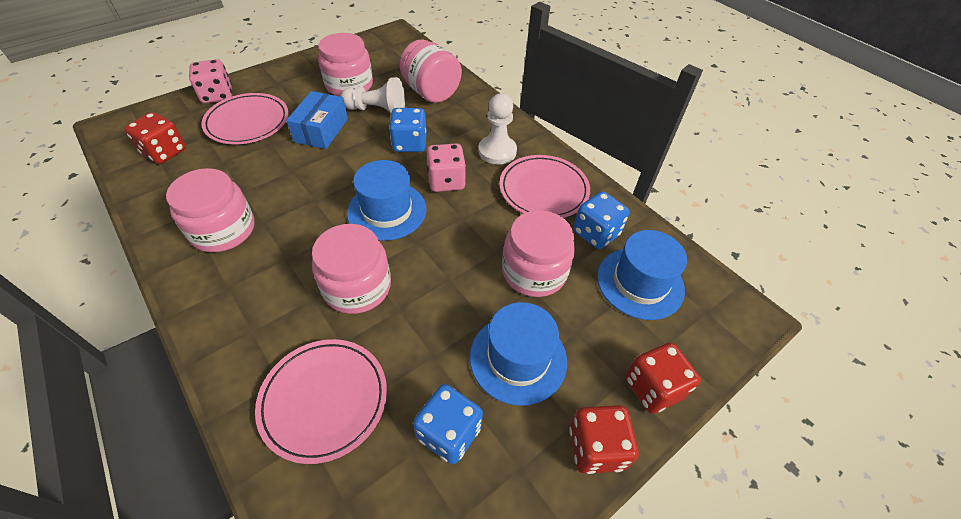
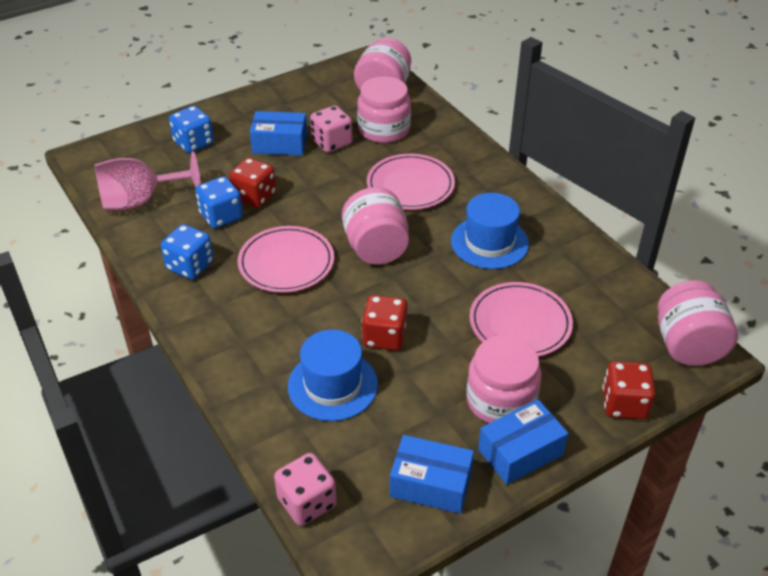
blue box: 1 -> 3
blue hat: 3 -> 2
pink goblet: 0 -> 1
white pawn: 2 -> 0

